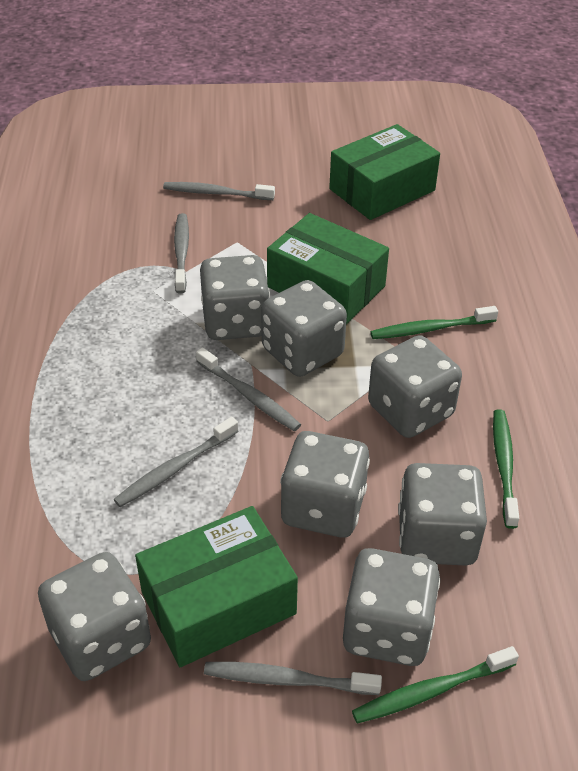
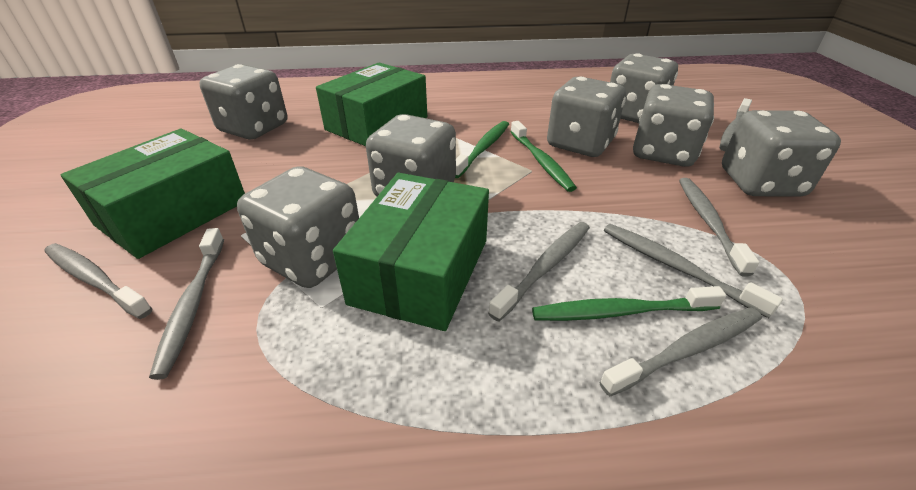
grey toothbrush: 5 -> 7

